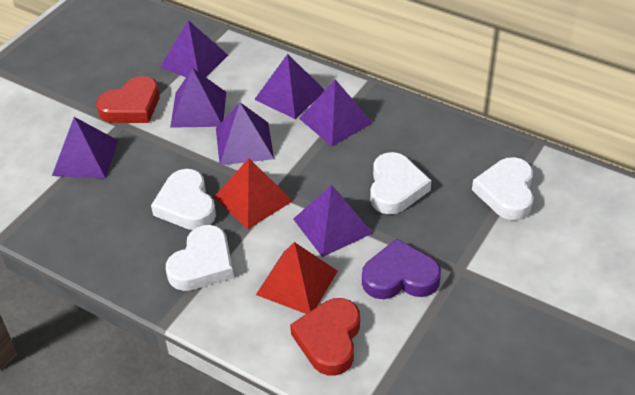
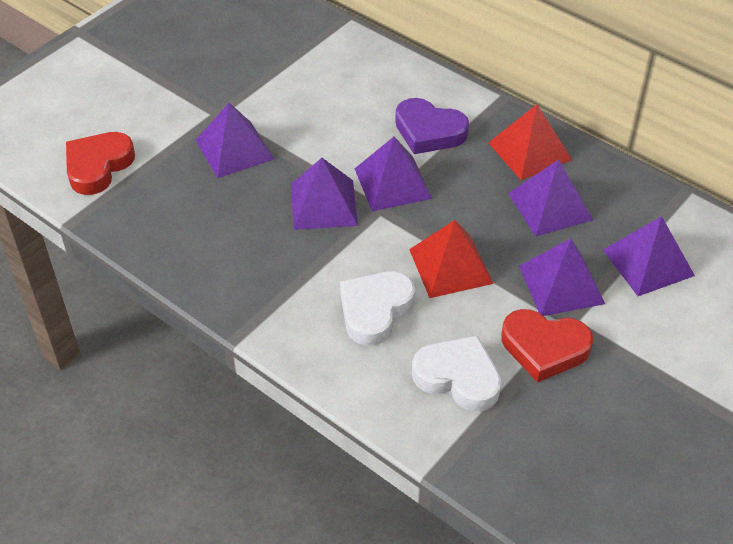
purple pyramid: 7 -> 6
white heart: 4 -> 2

